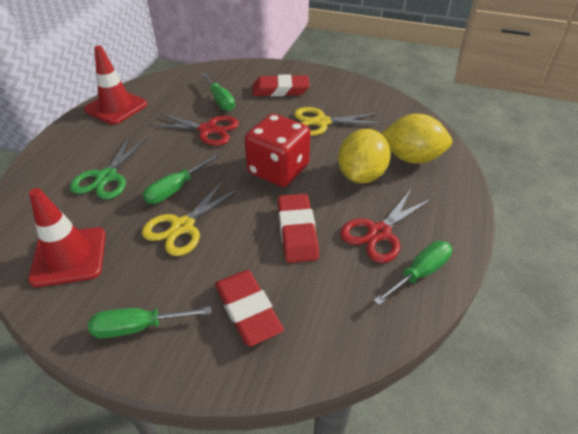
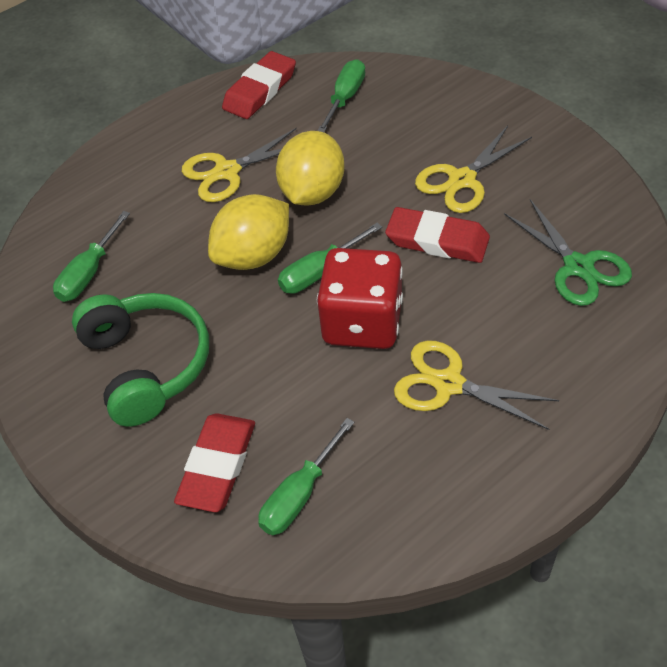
green headphones: 0 -> 1
red scissors: 2 -> 0
red traffic cone: 2 -> 0
yellow scissors: 2 -> 3

